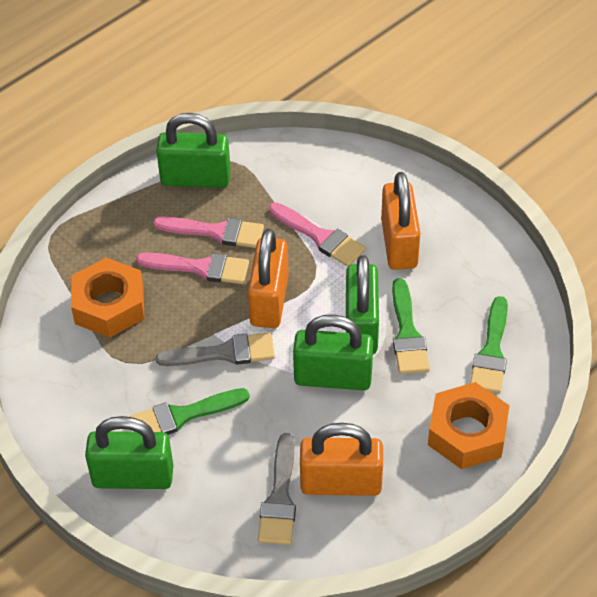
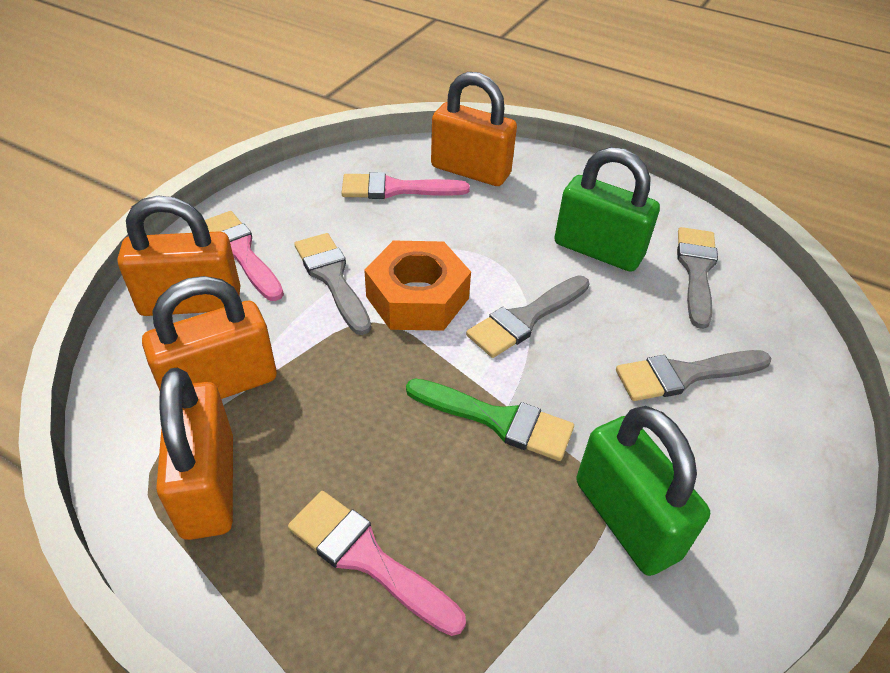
green brush: 3 -> 1
green padlock: 4 -> 2
grey brush: 2 -> 4
orange nut: 2 -> 1
orange padlock: 3 -> 4

